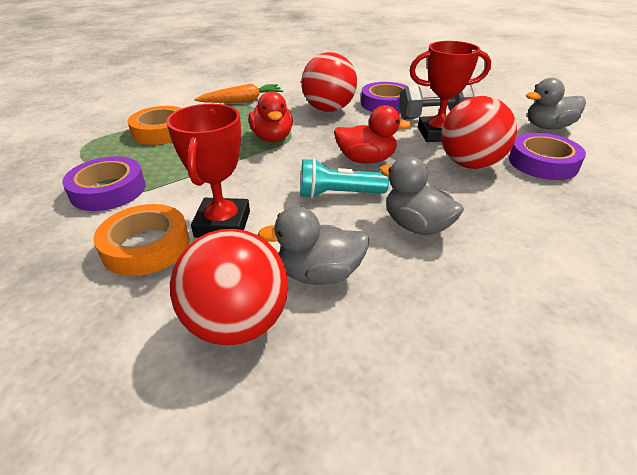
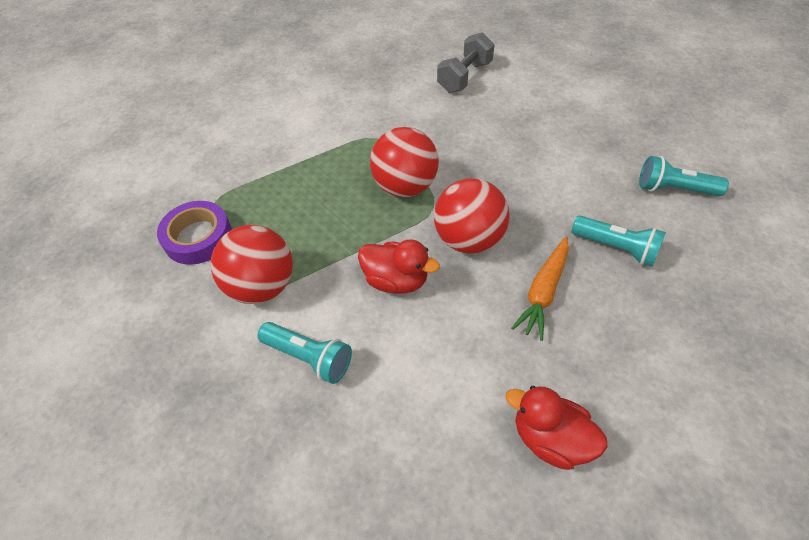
grey duck: 3 -> 0
orange tape: 2 -> 0
purple tape: 3 -> 1
red trophy: 2 -> 0
turquoise flashlight: 1 -> 3

